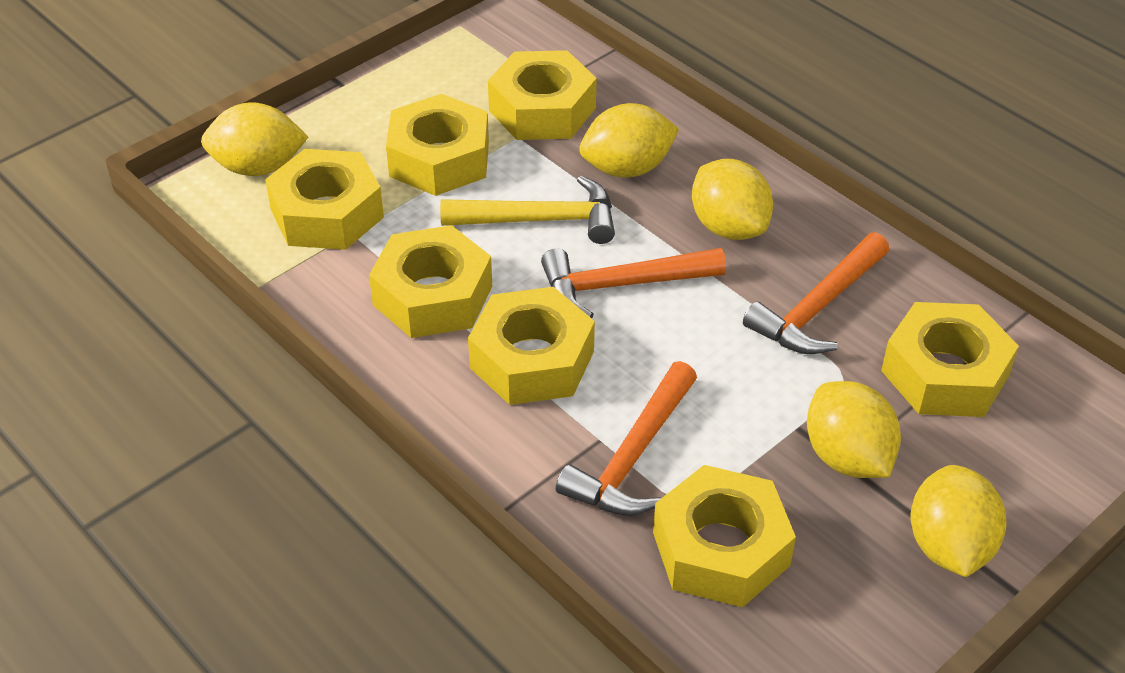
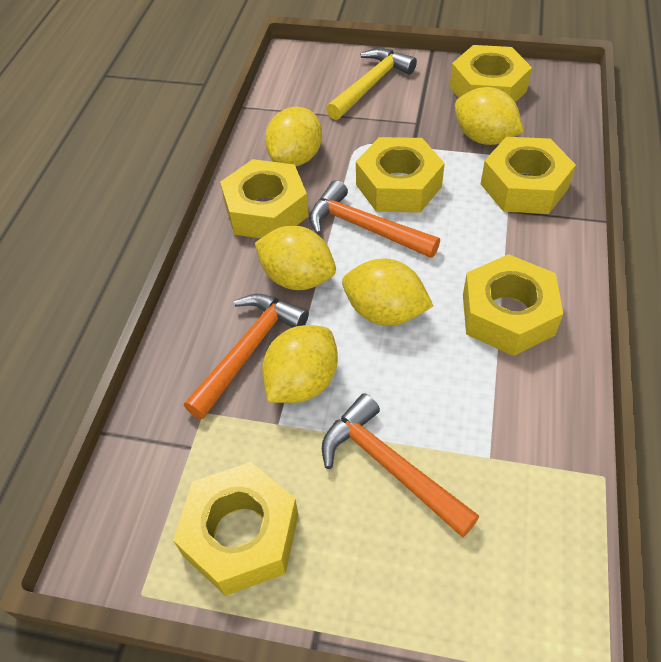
yellow nut: 7 -> 6

